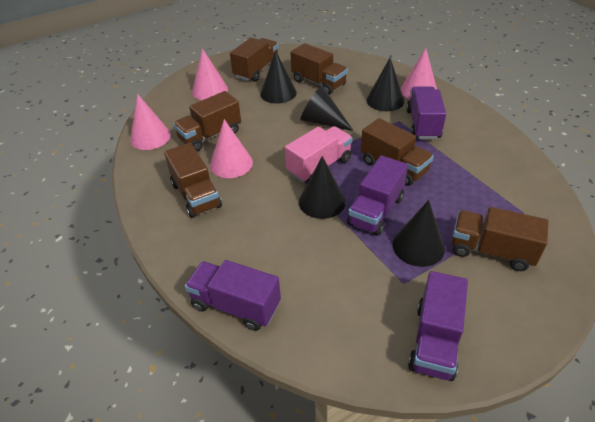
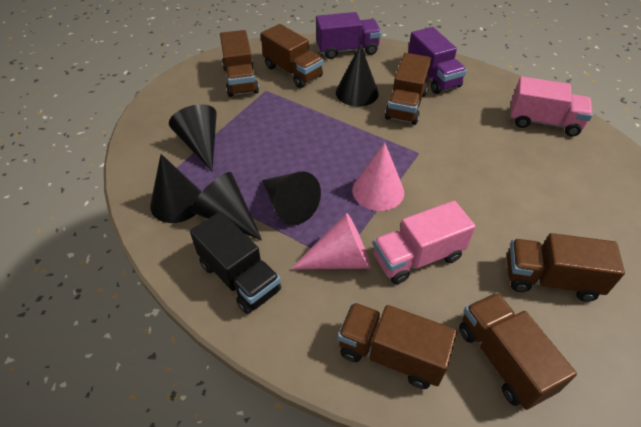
black truck: 0 -> 1
pink cone: 4 -> 2
pink truck: 1 -> 2
purple truck: 4 -> 2

